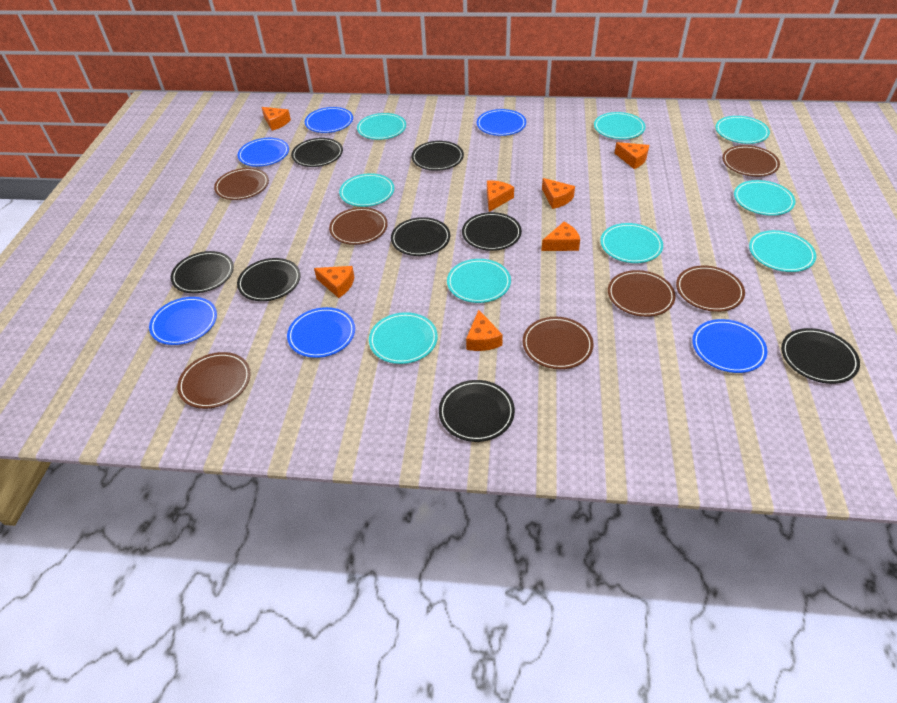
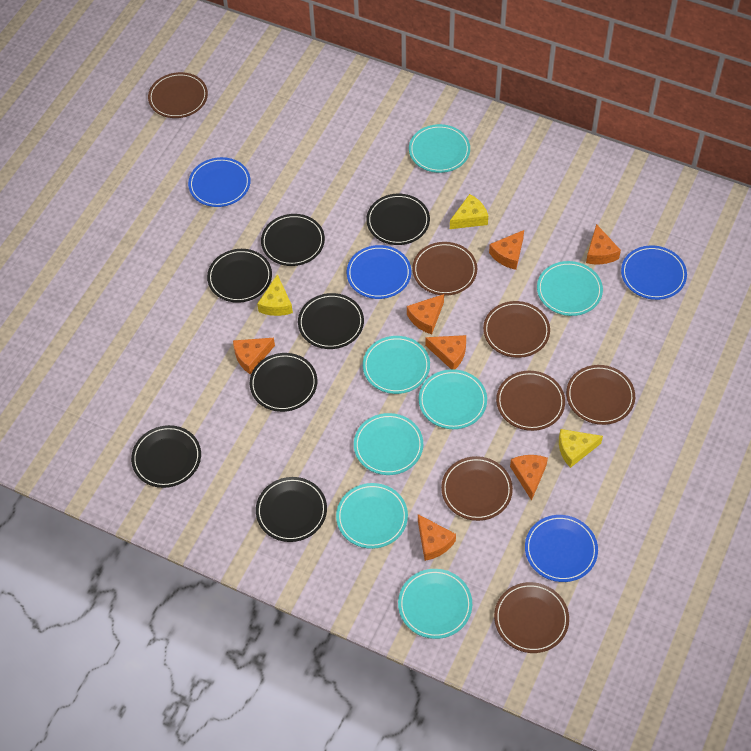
black plate: 8 -> 7
blue plate: 6 -> 4
turquoise plate: 9 -> 7
yellow cheese: 0 -> 3

